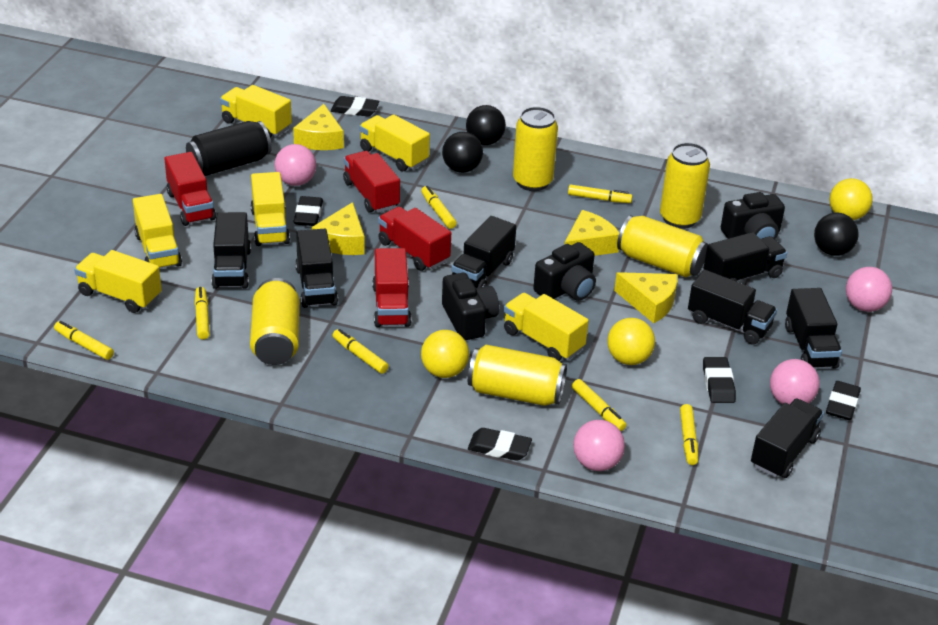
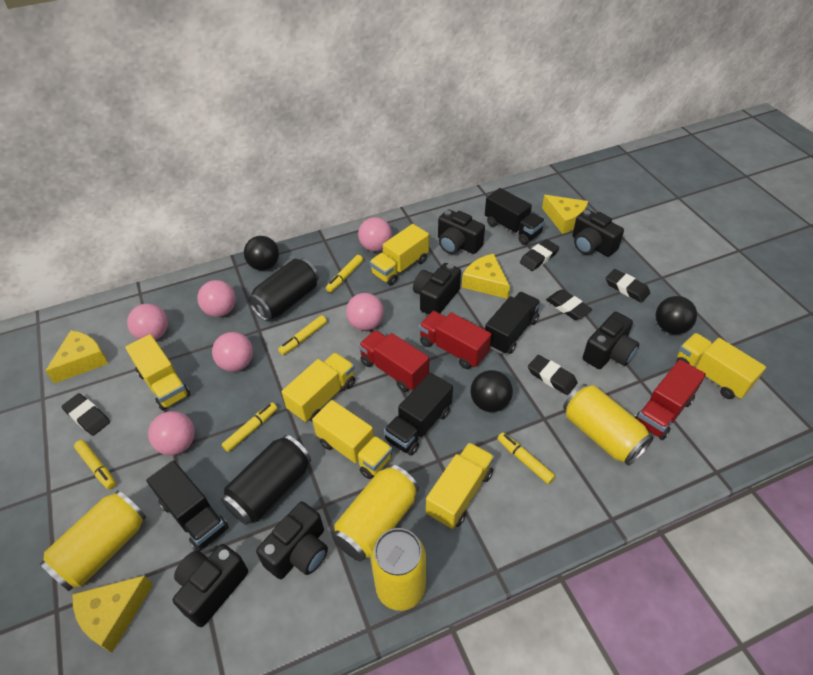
black camera: 3 -> 6
black can: 1 -> 2
black truck: 7 -> 4
pink ball: 4 -> 6
red truck: 4 -> 3
yellow ball: 3 -> 0
yellow can: 5 -> 4
yellow marker: 7 -> 5

